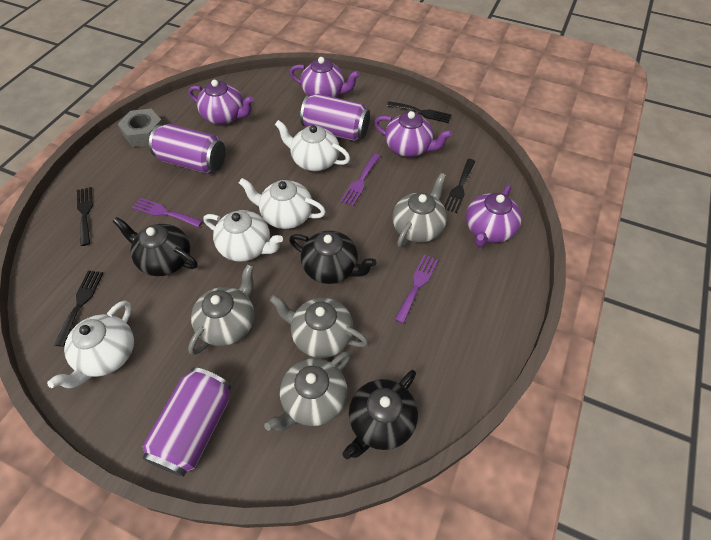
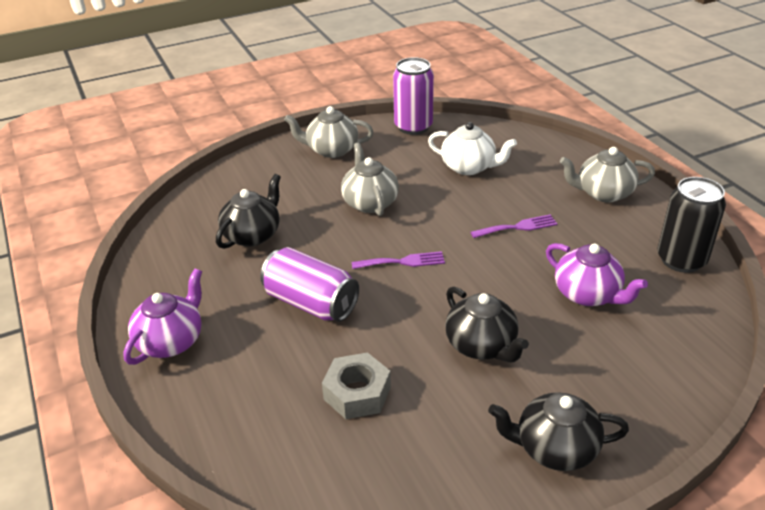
black can: 0 -> 1
black fork: 4 -> 0
grey teapot: 4 -> 3
purple can: 3 -> 2
purple fork: 3 -> 2
purple teapot: 4 -> 2
white teapot: 4 -> 1

